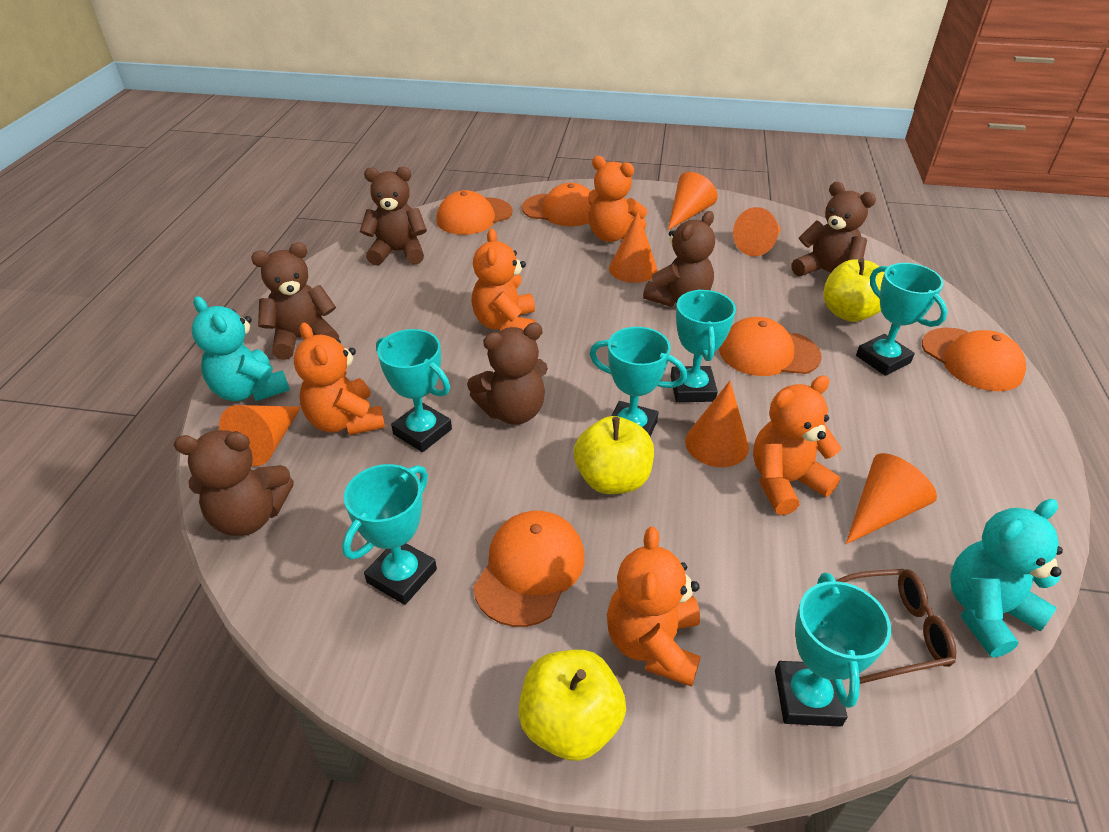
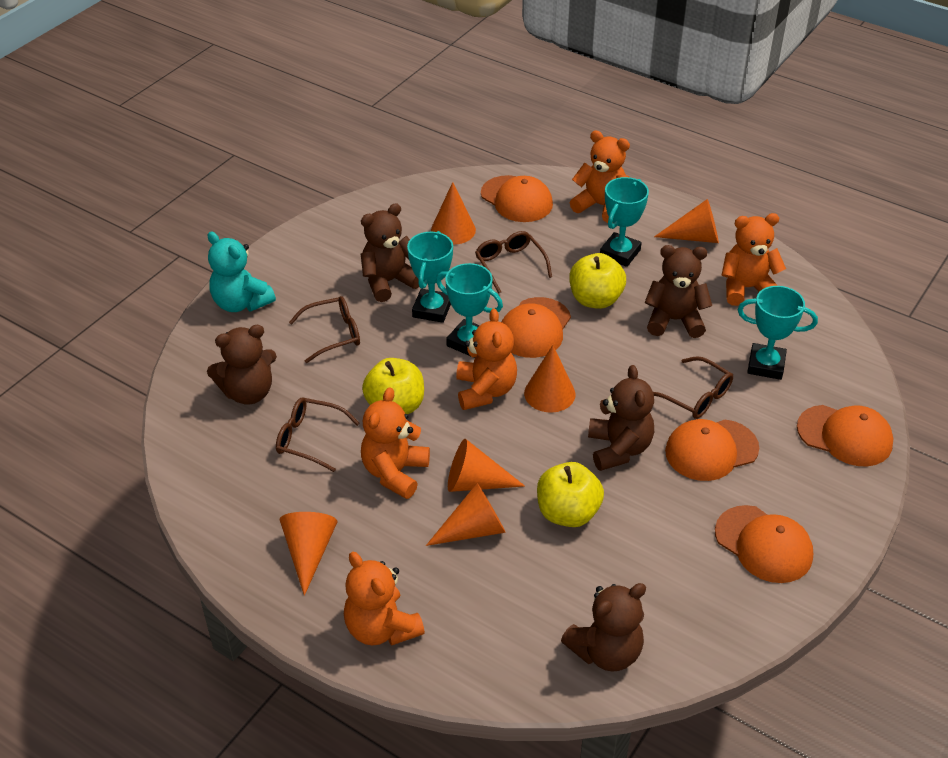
brown glasses: 1 -> 4
brown teddy bear: 6 -> 5
turquoise teddy bear: 2 -> 1
turquoise trophy: 6 -> 4

